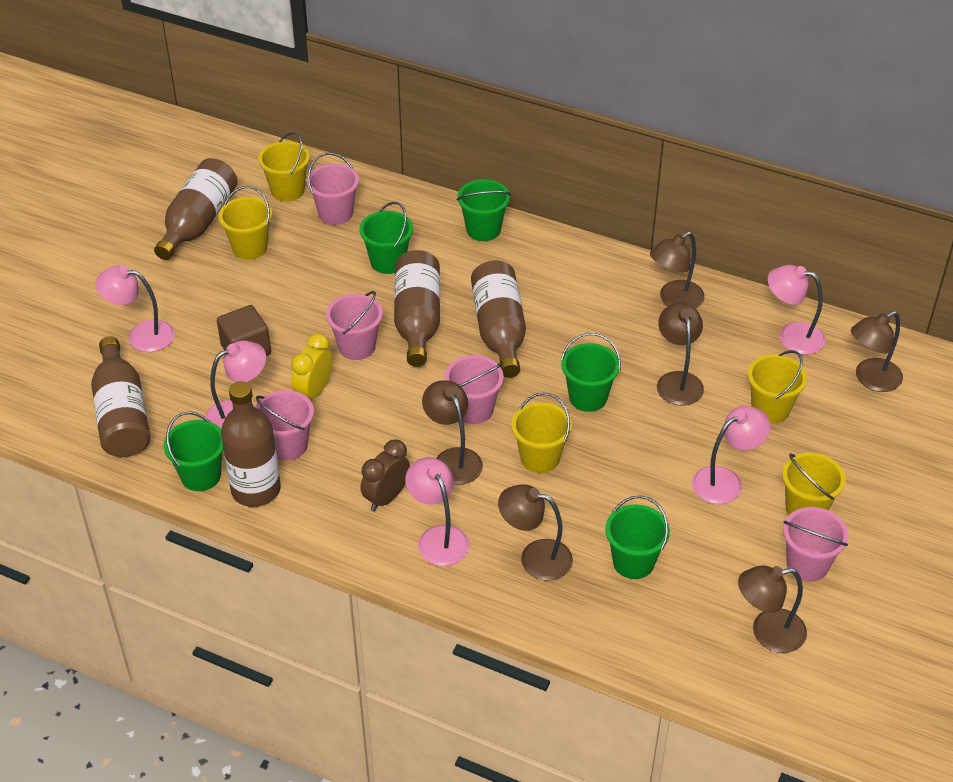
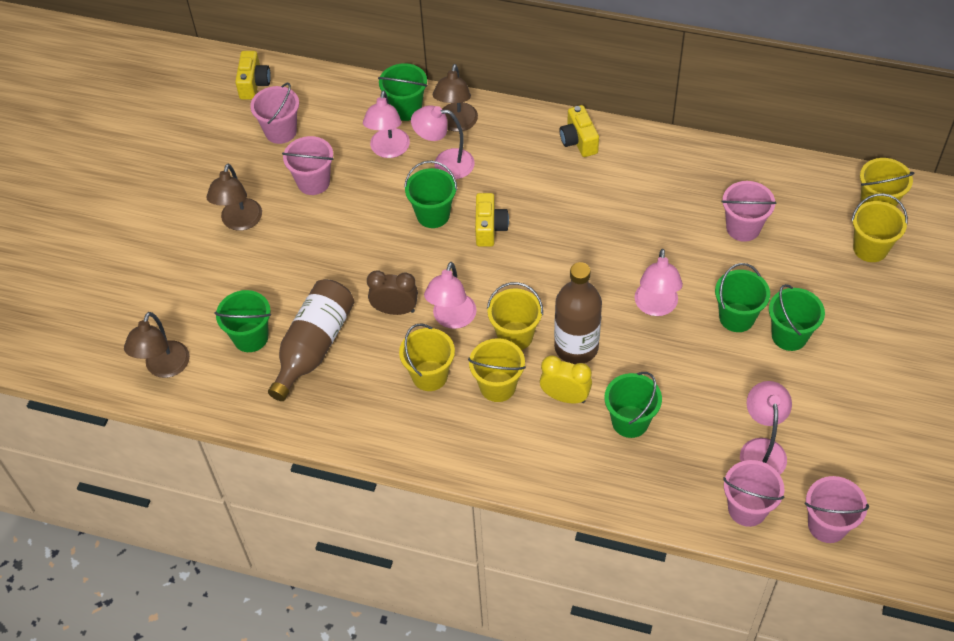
brown bottle: 5 -> 2
brown cube: 1 -> 0
brown lamp: 6 -> 3
green bucket: 5 -> 6
yellow camera: 0 -> 3

